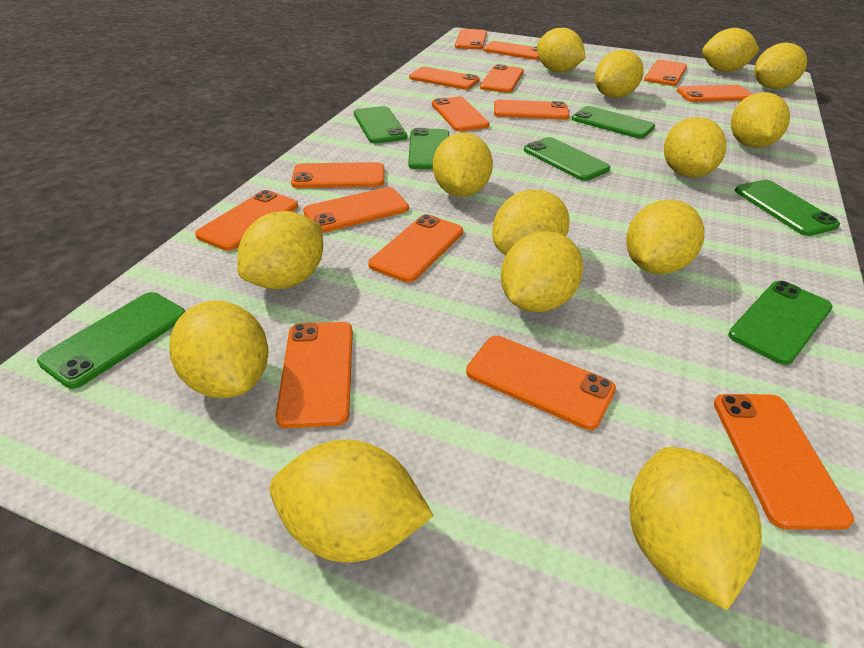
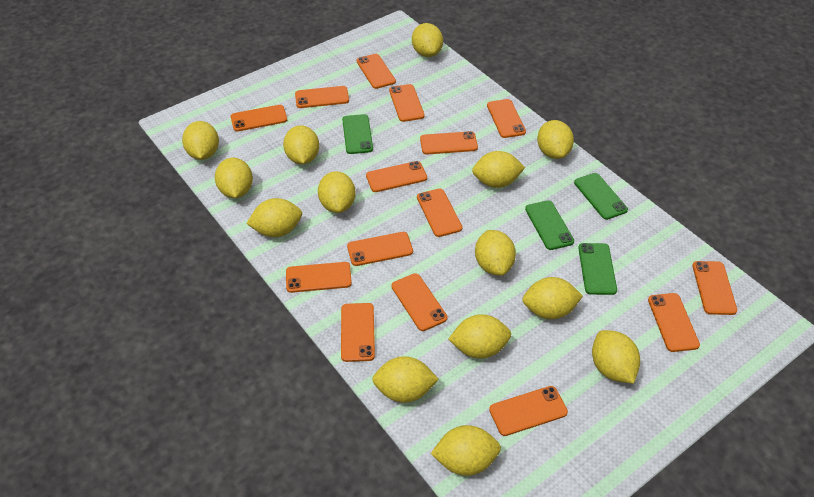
green phone: 7 -> 4

